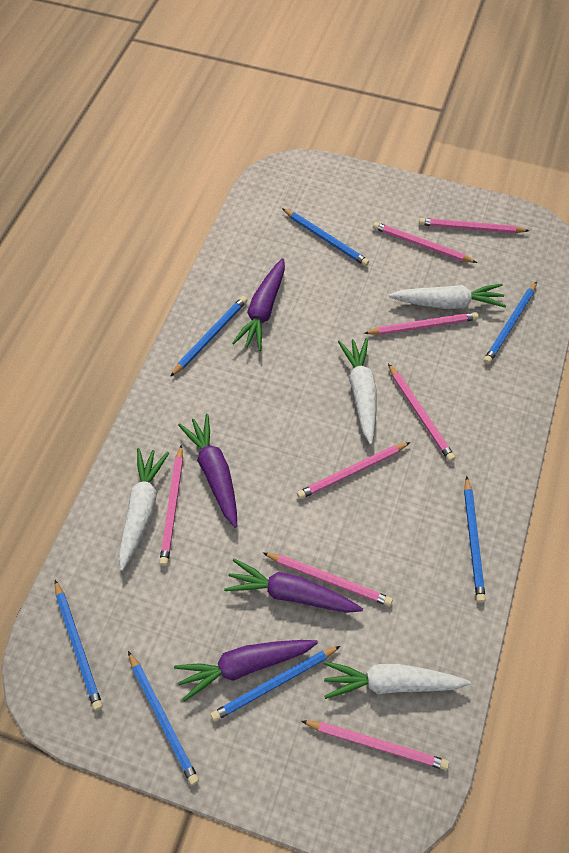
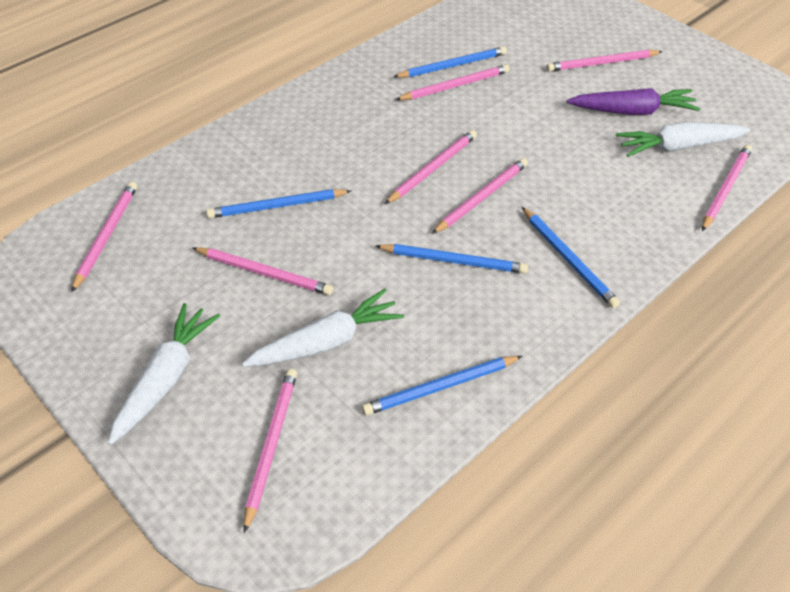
blue pencil: 7 -> 5
purple carrot: 4 -> 1
white carrot: 4 -> 3

